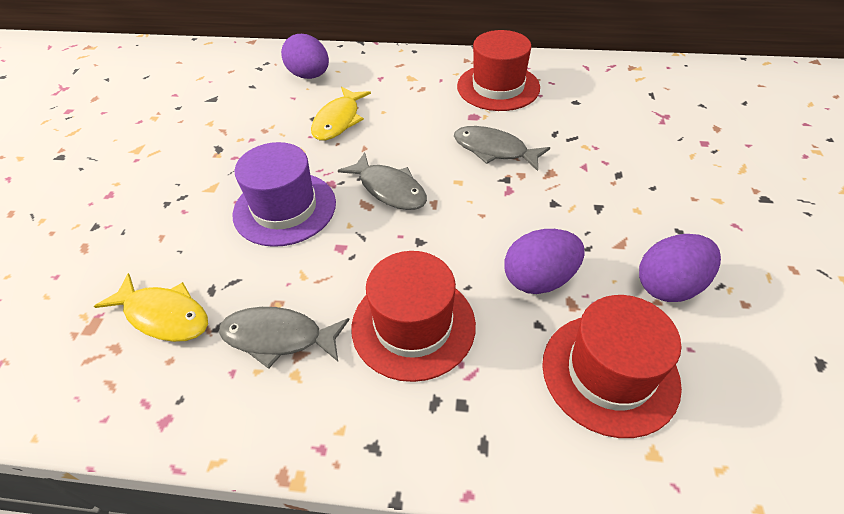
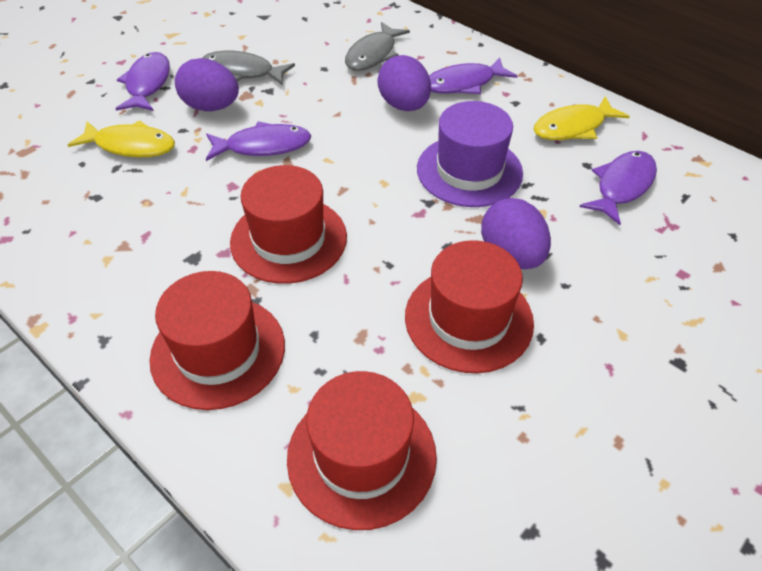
grey fish: 3 -> 2
purple fish: 0 -> 4
red hat: 3 -> 4

